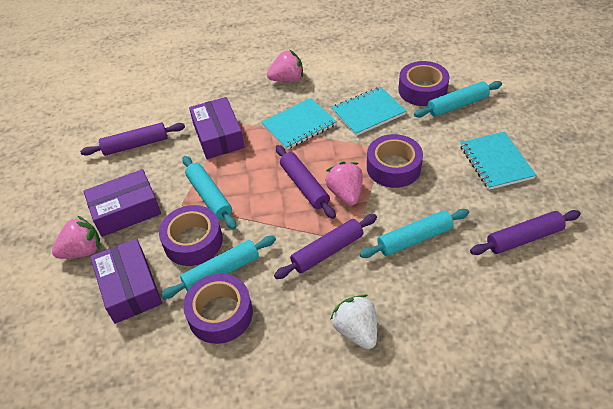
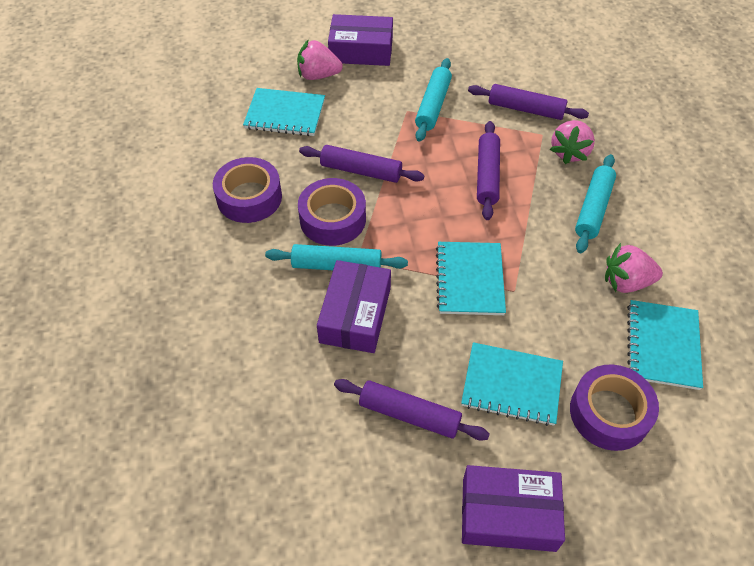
purple tape: 4 -> 3
turquoise notebook: 3 -> 4
turquoise rolling pin: 4 -> 3
white strawberry: 1 -> 0

